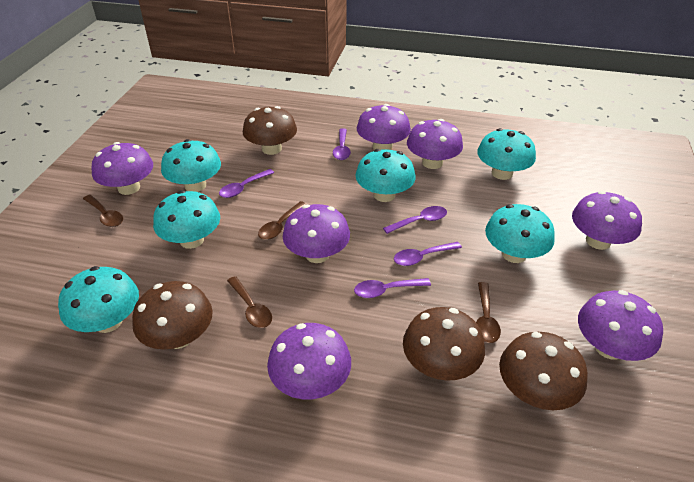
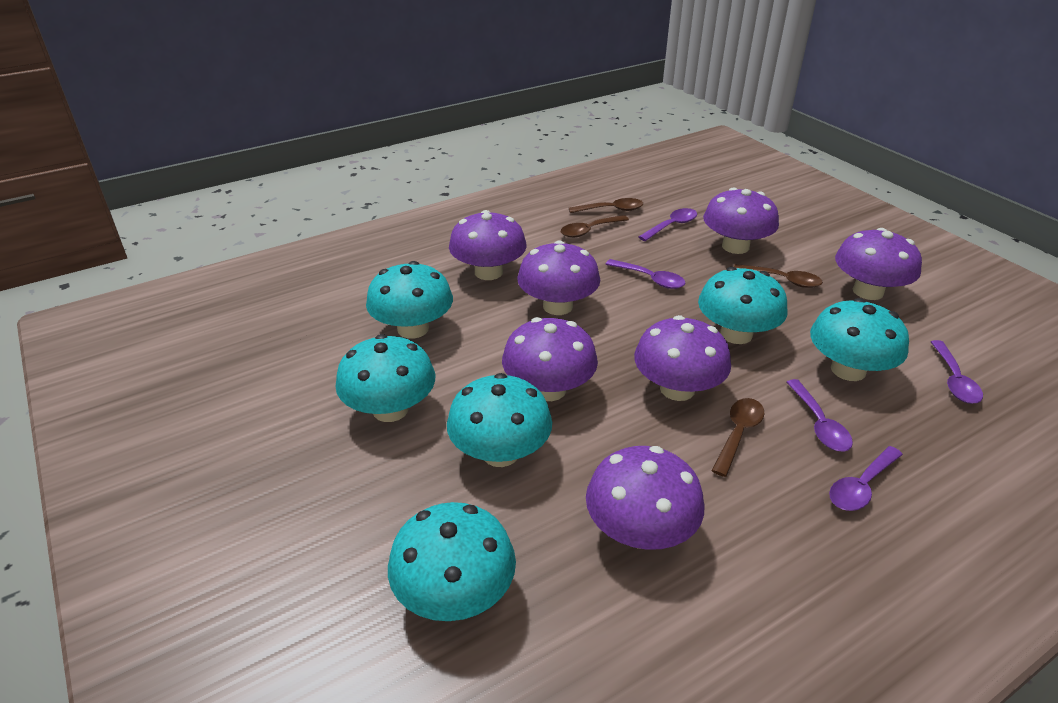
brown mushroom: 4 -> 0

